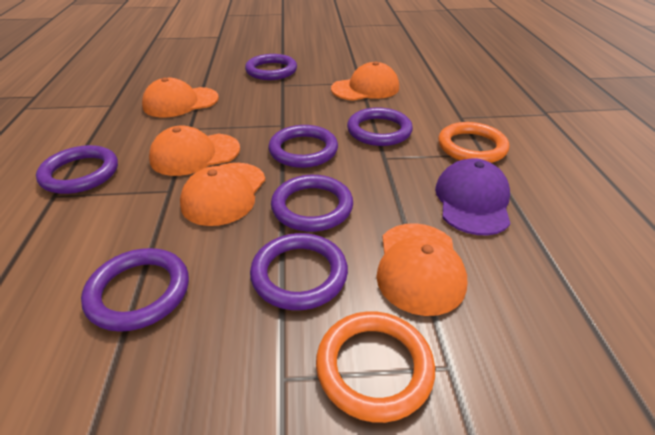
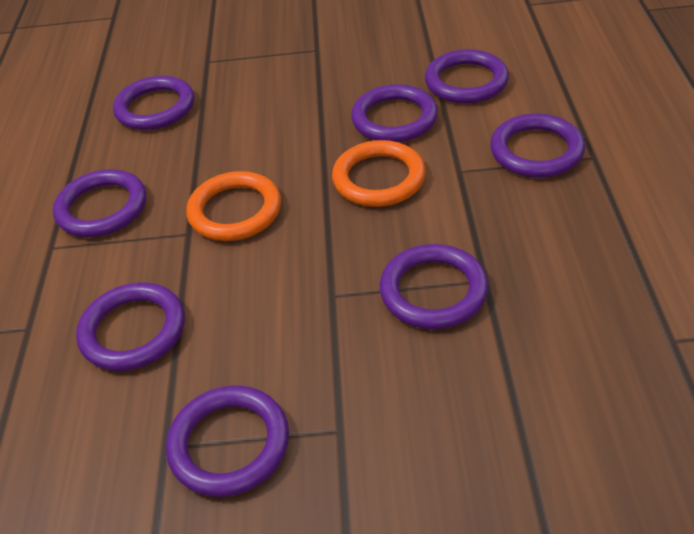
orange cap: 5 -> 0
purple cap: 1 -> 0
purple ring: 7 -> 8

